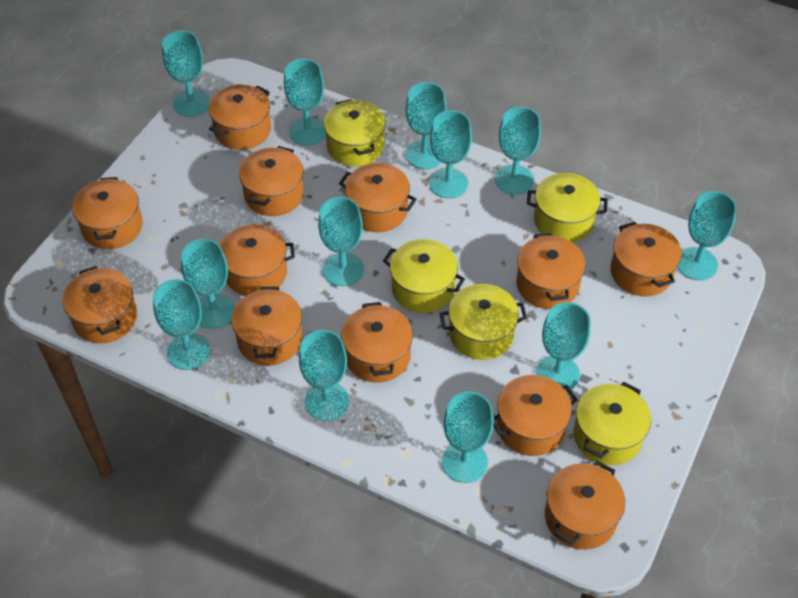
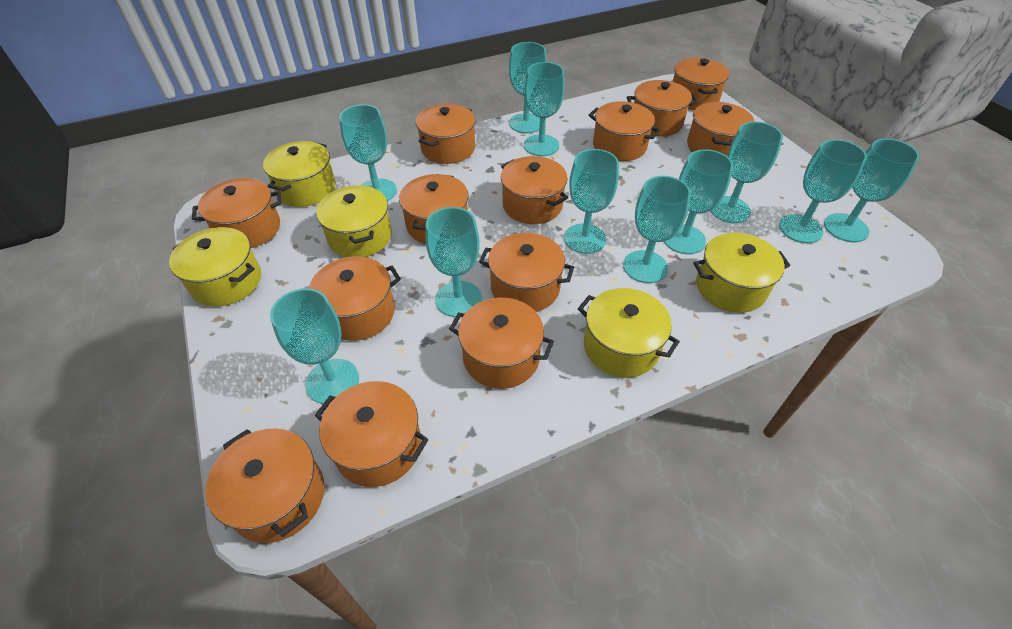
orange pot: 12 -> 13
turquoise goblet: 12 -> 11

